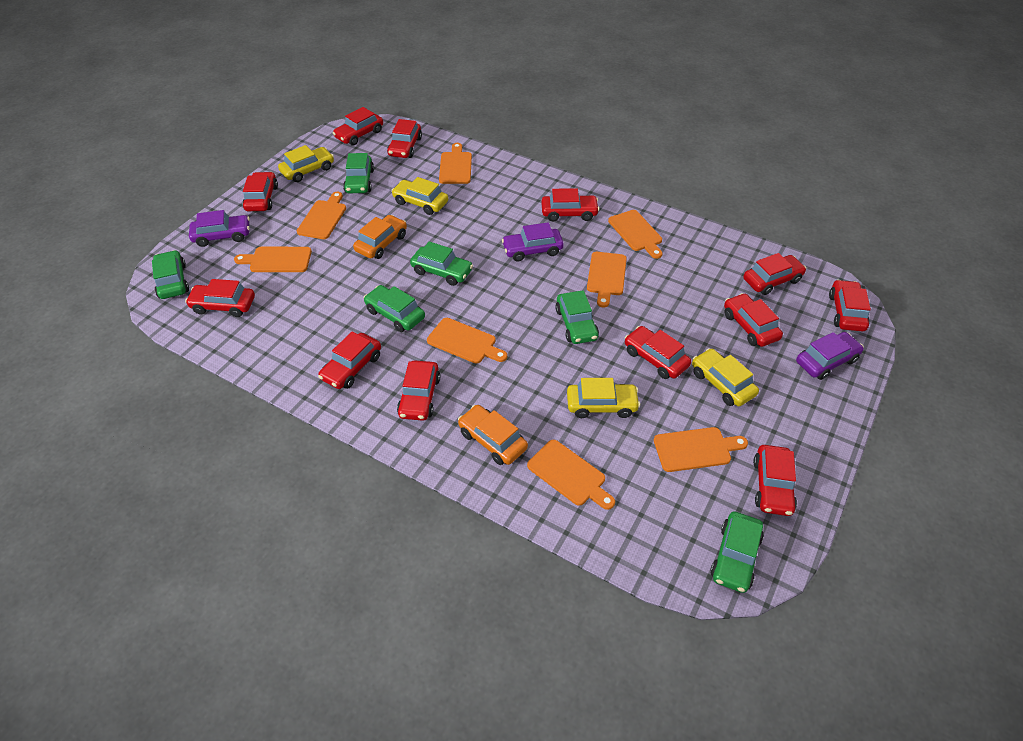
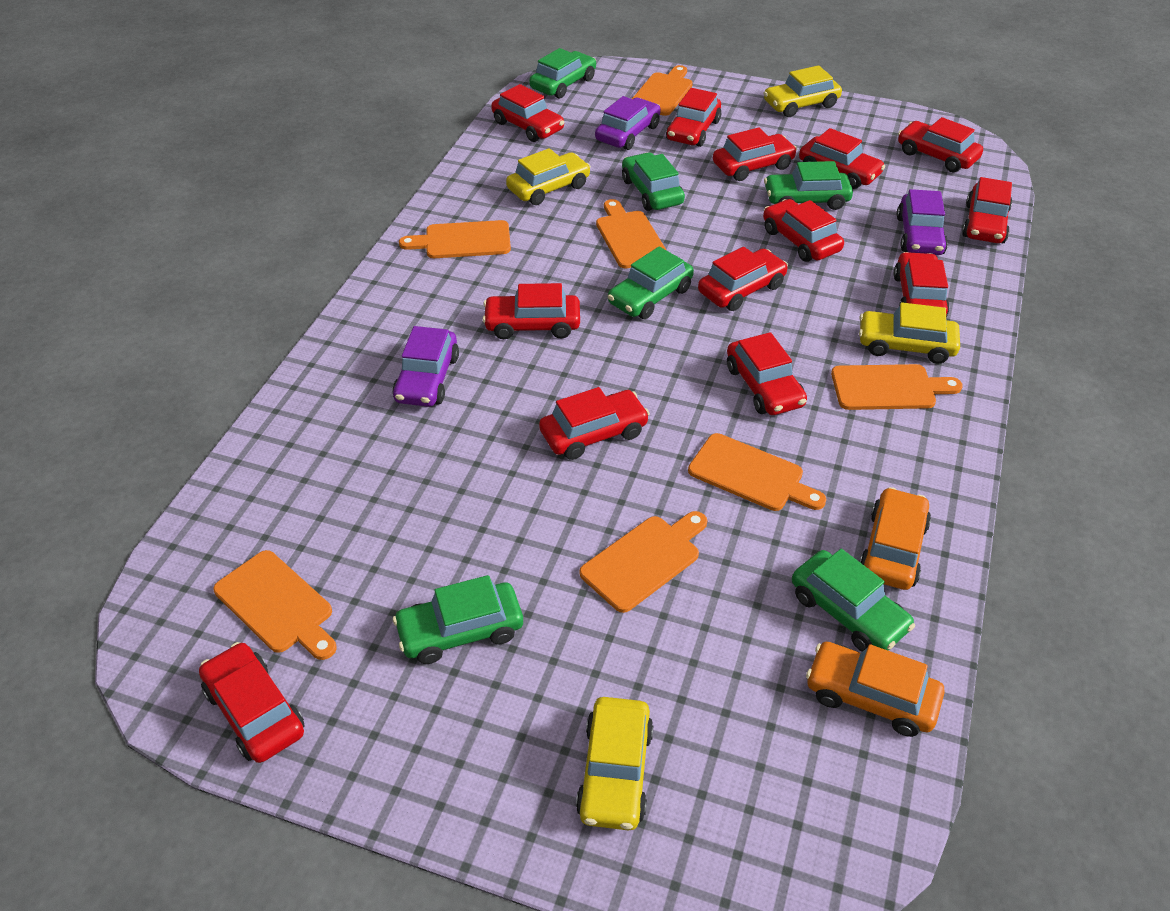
orange cutting board: 8 -> 7
red car: 12 -> 13

